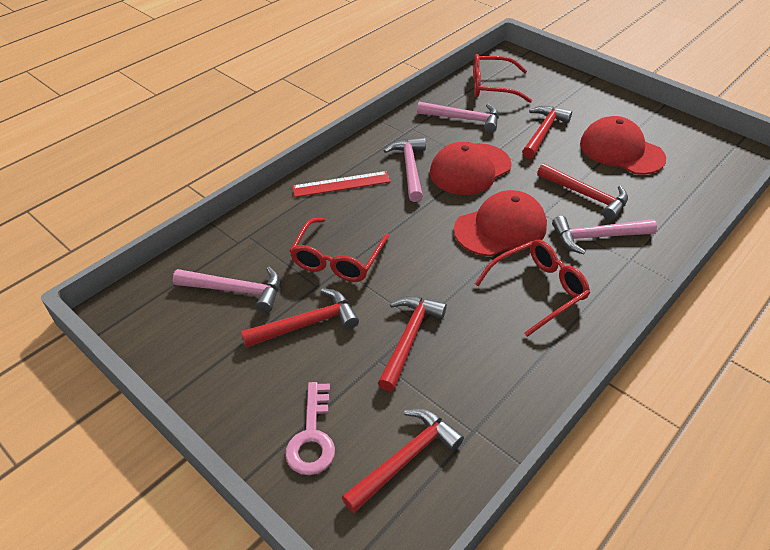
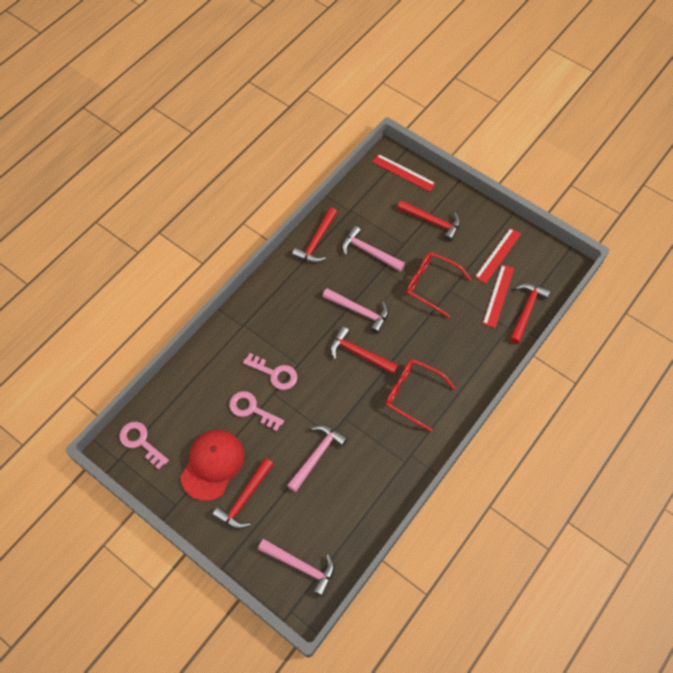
pink key: 1 -> 3
red cap: 3 -> 1
red glasses: 3 -> 2
red ruler: 1 -> 3

